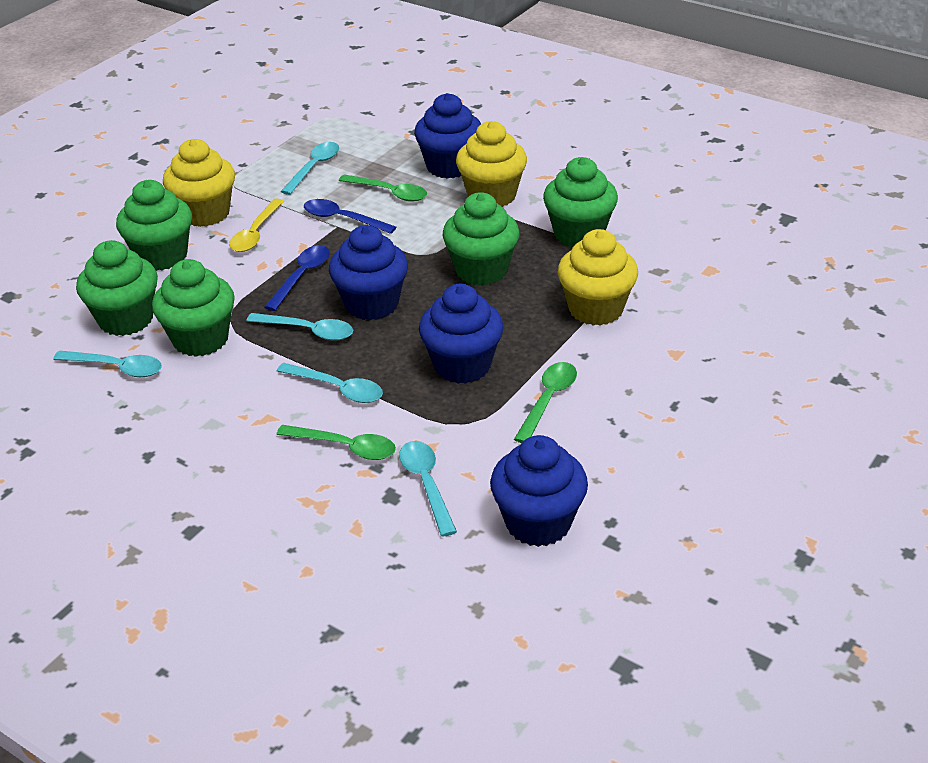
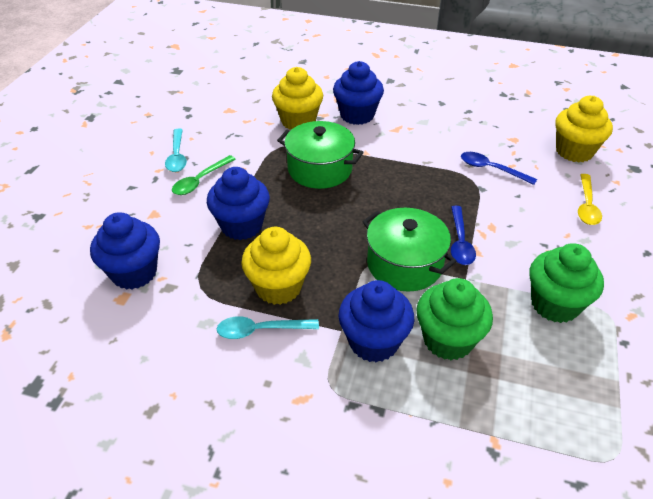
green cupcake: 5 -> 2
green pot: 0 -> 2
green spoon: 3 -> 1
turquoise spoon: 5 -> 2

